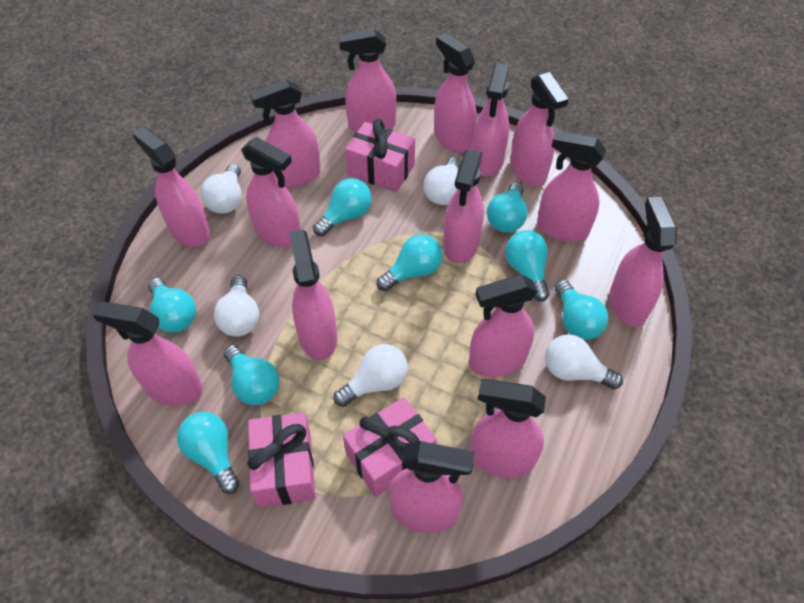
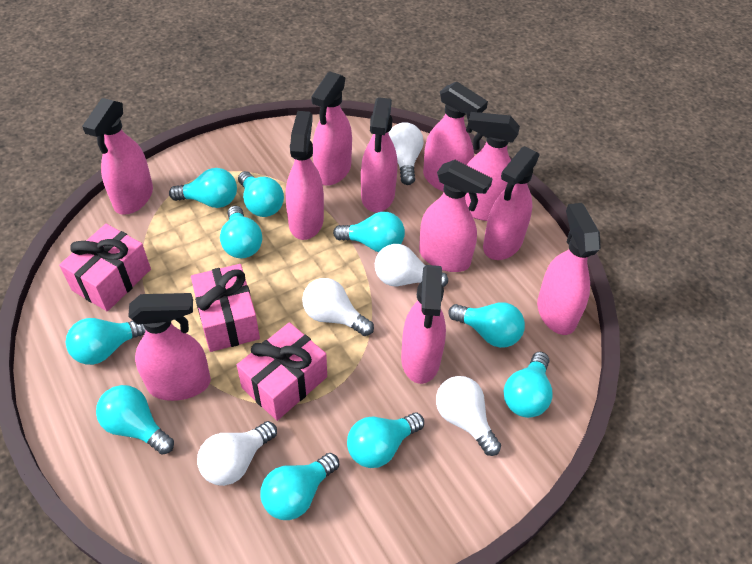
pink spray bottle: 15 -> 11
turquoise light bulb: 8 -> 10

